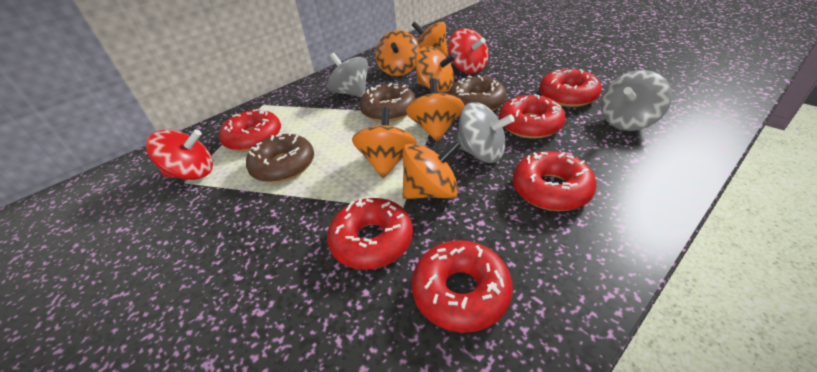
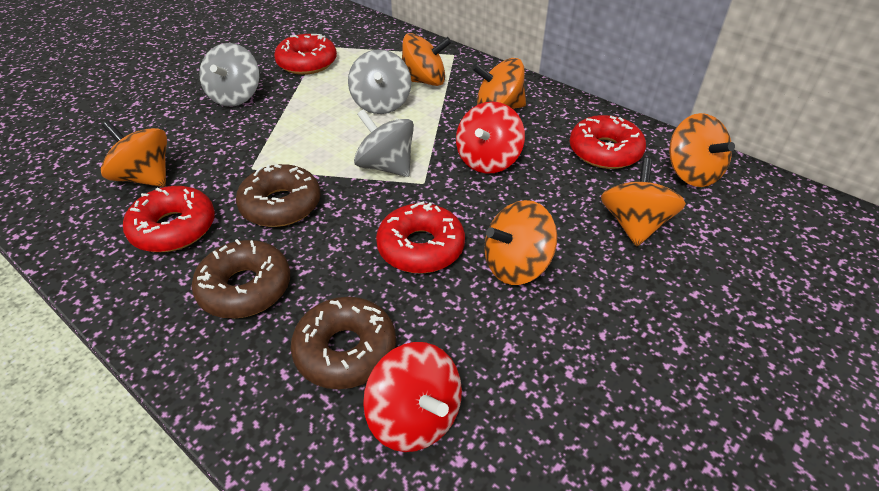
red donut: 6 -> 4

